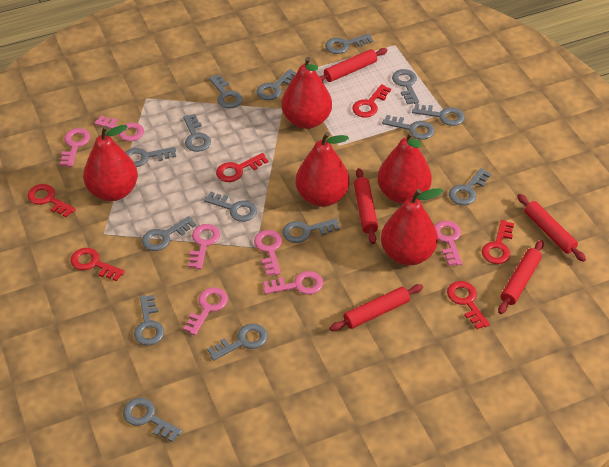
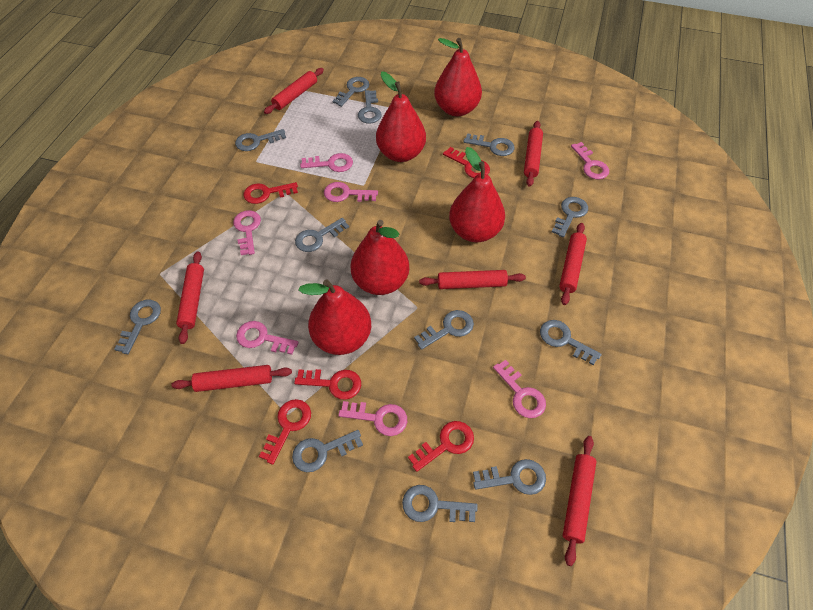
grey key: 15 -> 12
red key: 6 -> 5
red rolling pin: 5 -> 7

